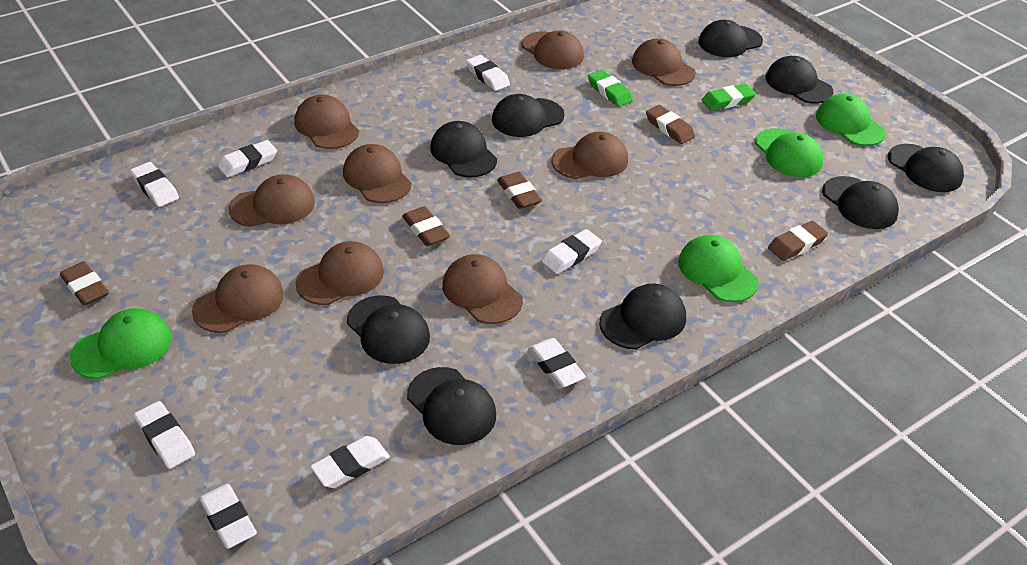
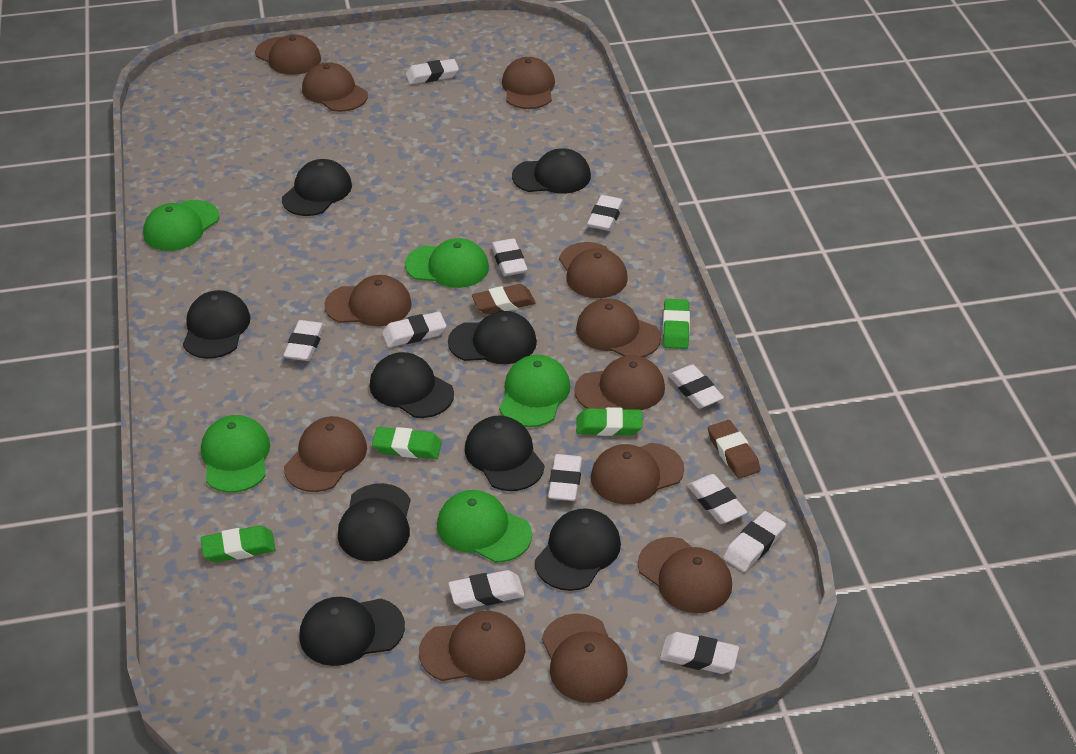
brown cap: 9 -> 12
brown eraser: 5 -> 2
green cap: 4 -> 5
green eraser: 2 -> 4
white eraser: 8 -> 11

